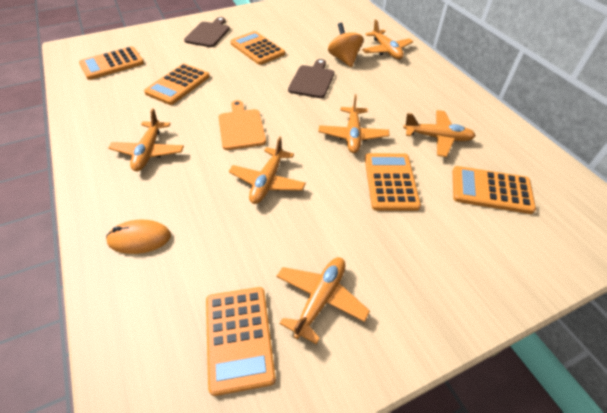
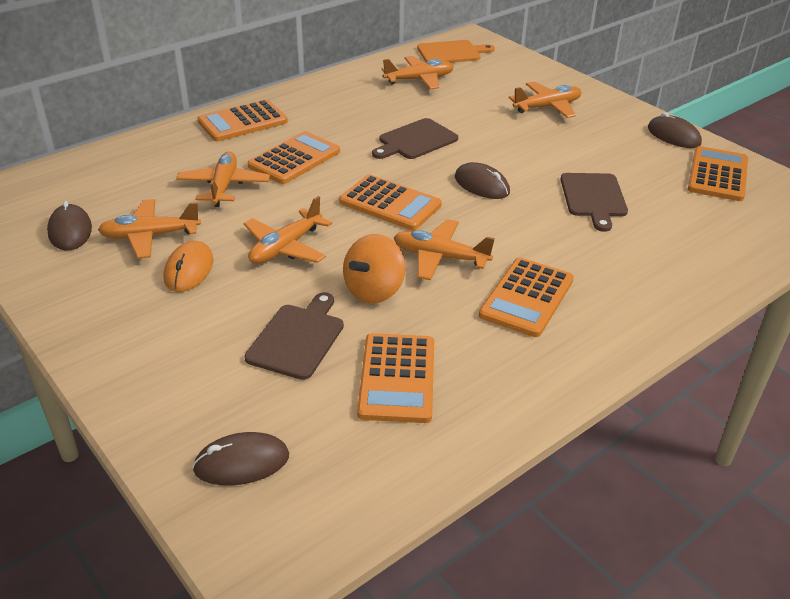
brown cutting board: 2 -> 3
brown mouse: 0 -> 4

